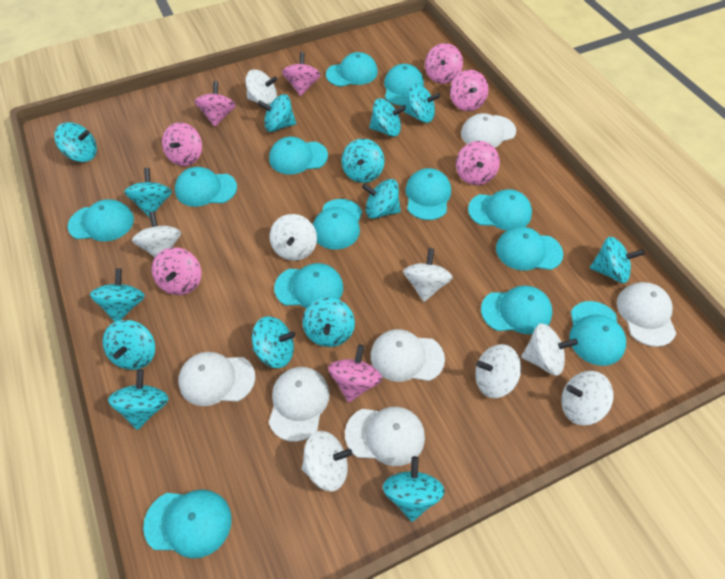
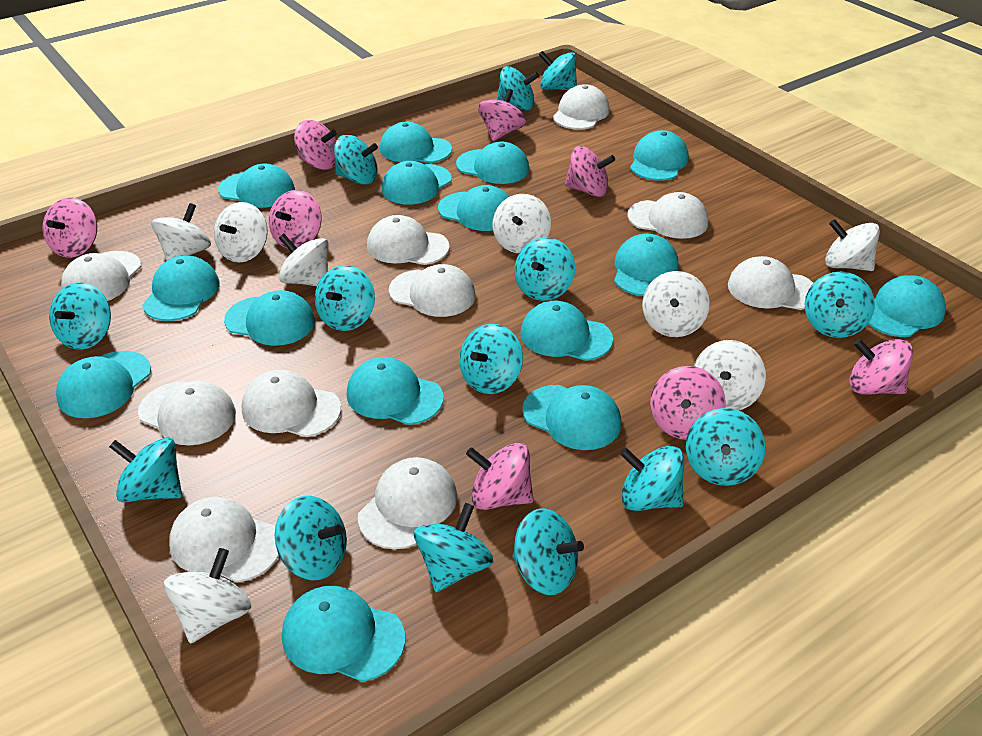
turquoise cap: 13 -> 15
white cap: 6 -> 10

